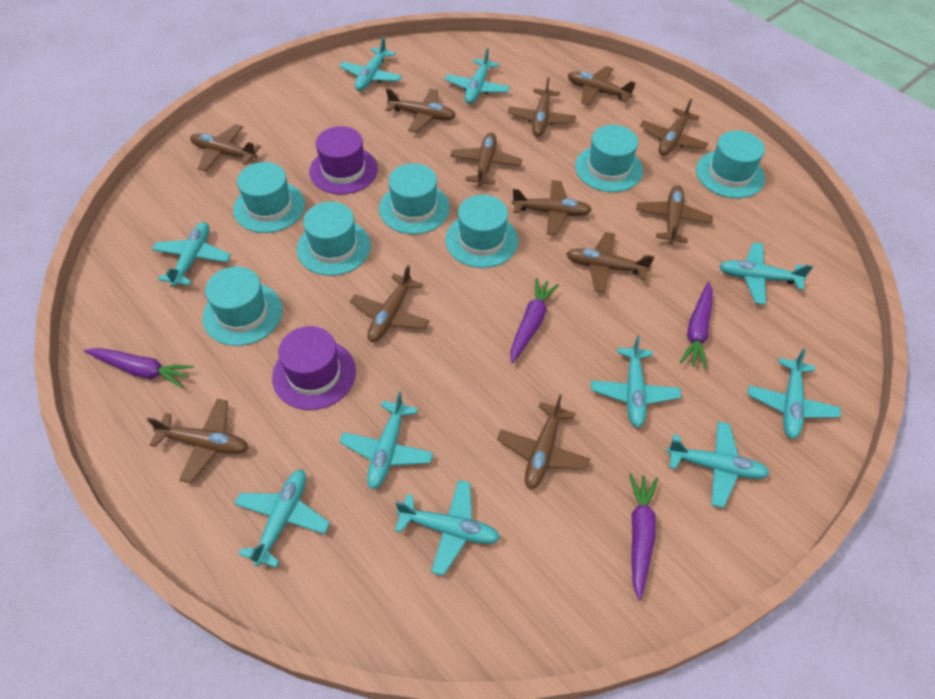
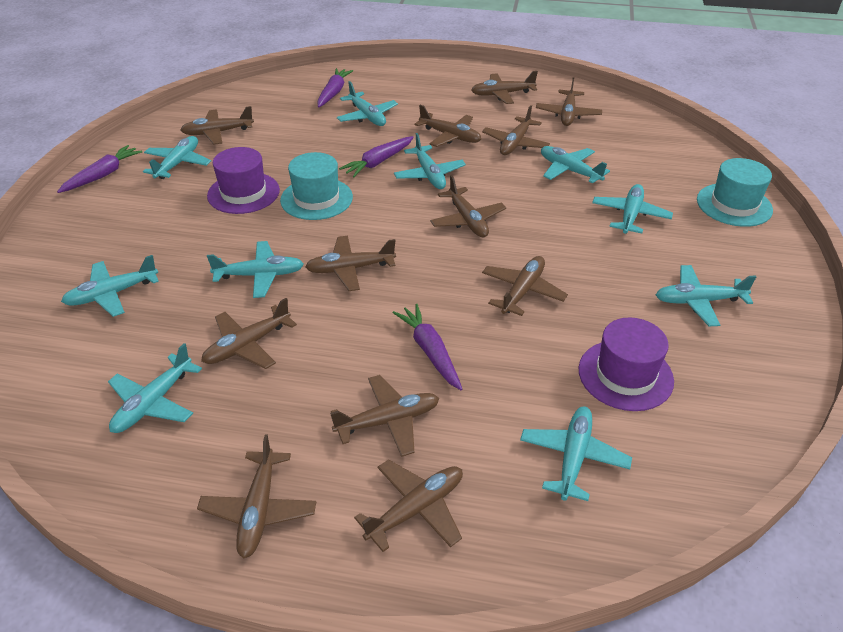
turquoise hat: 7 -> 2

